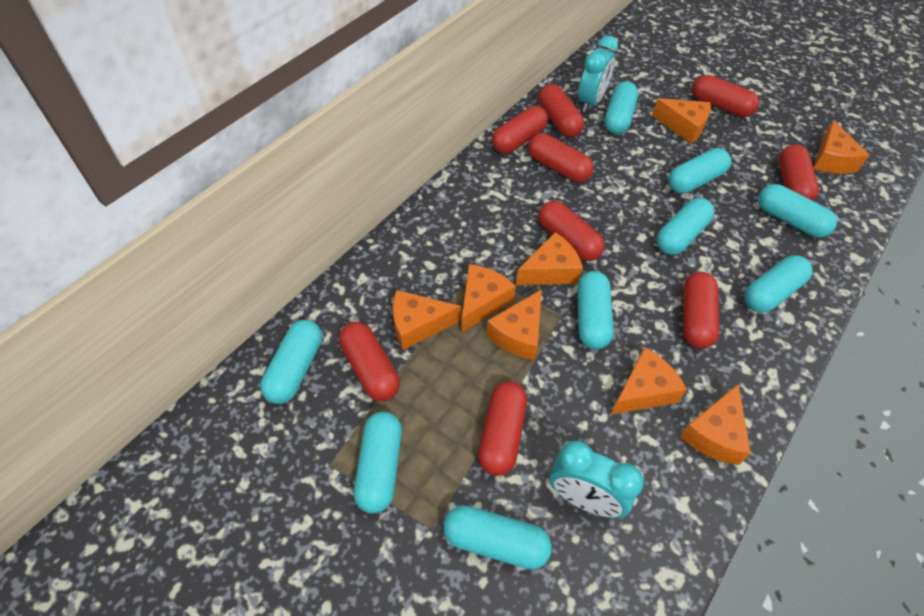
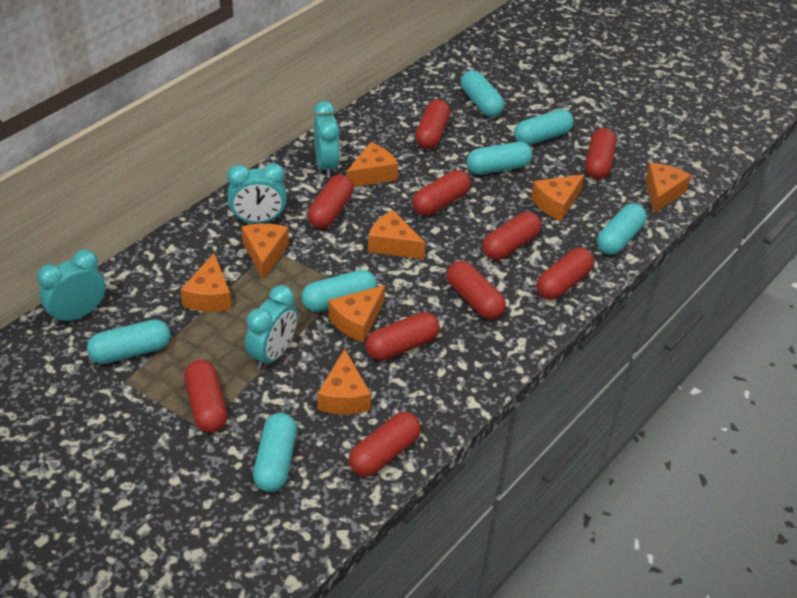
red capsule: 9 -> 10
turquoise capsule: 9 -> 7
turquoise clock: 2 -> 4

